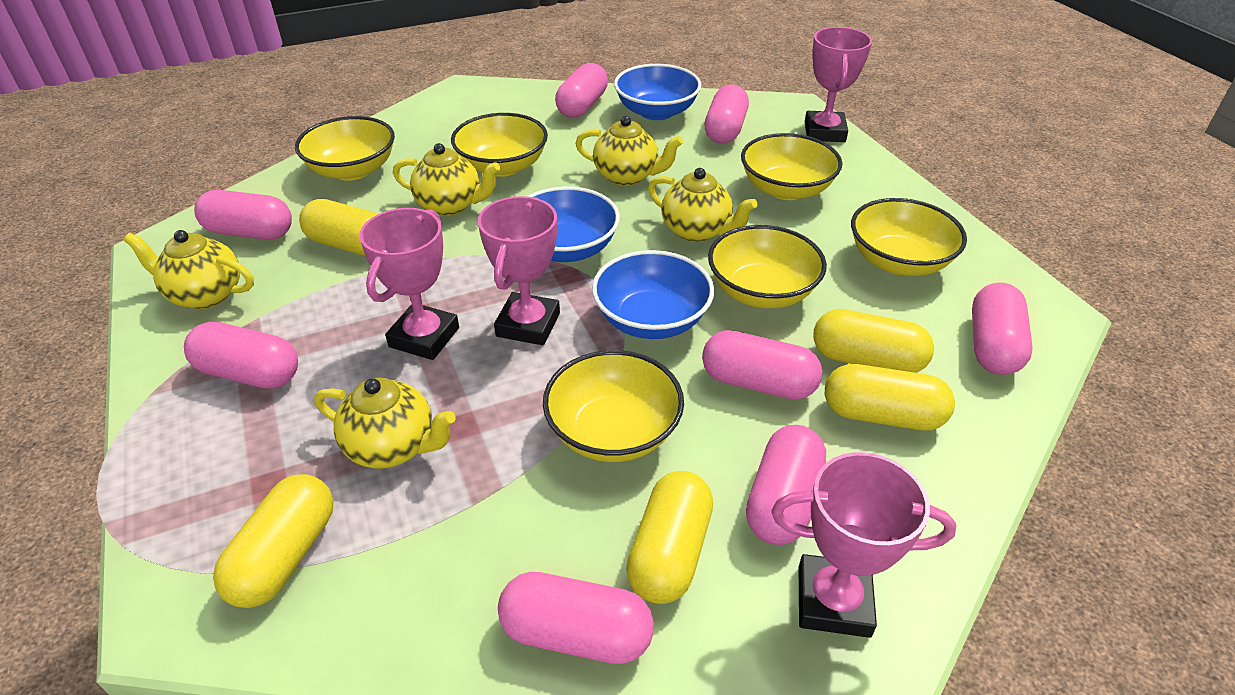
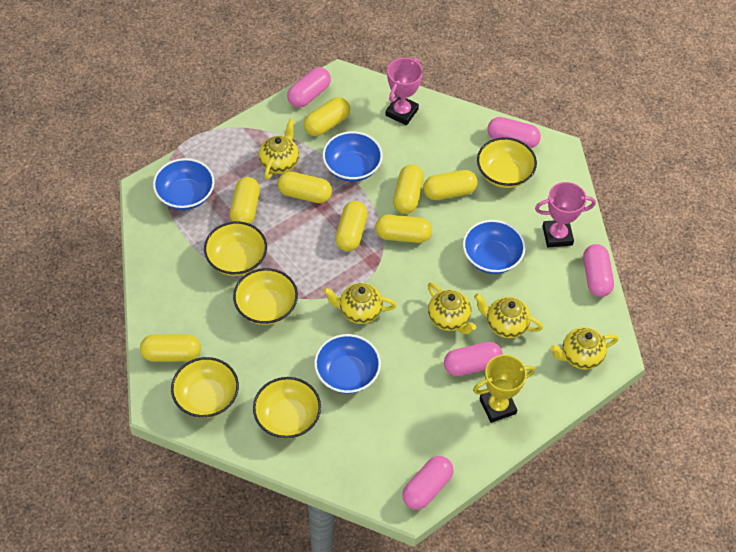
blue bowl: 3 -> 4
pink capsule: 8 -> 5
pink trophy: 4 -> 2
yellow bowl: 6 -> 5
yellow capsule: 5 -> 8
yellow trophy: 0 -> 1

